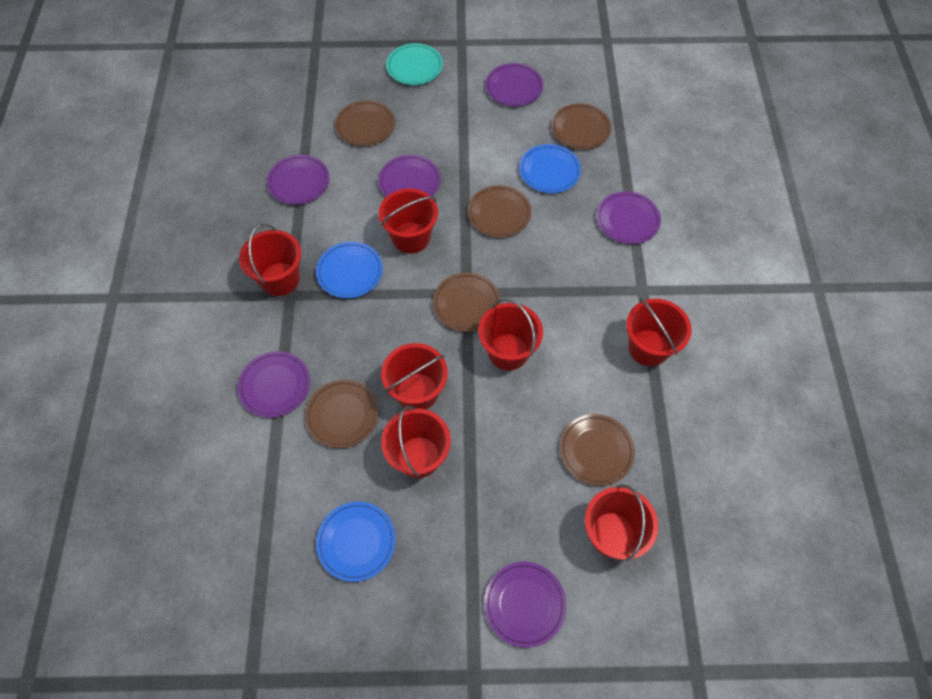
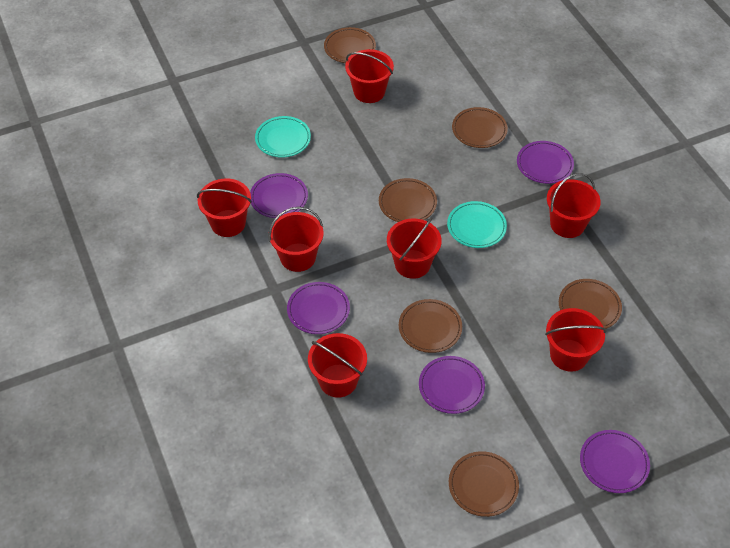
blue plate: 3 -> 0
purple plate: 6 -> 5
turquoise plate: 1 -> 2

